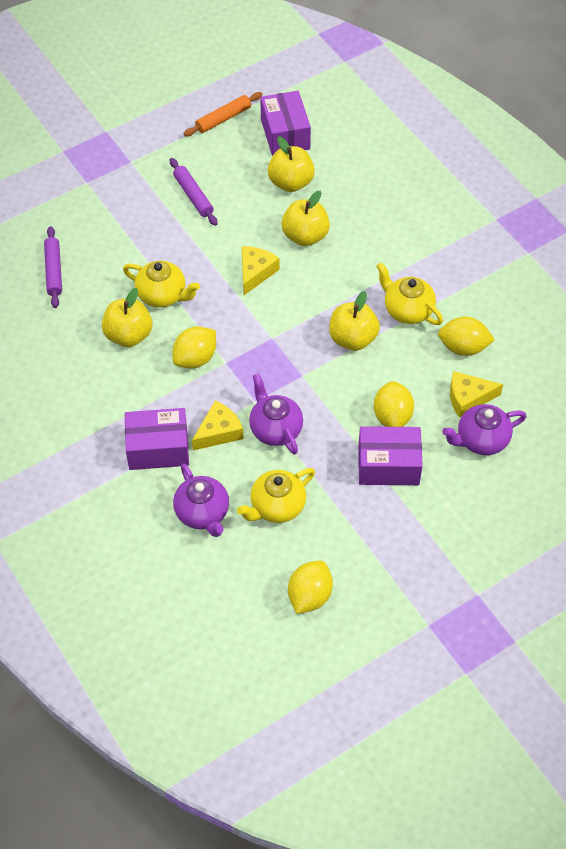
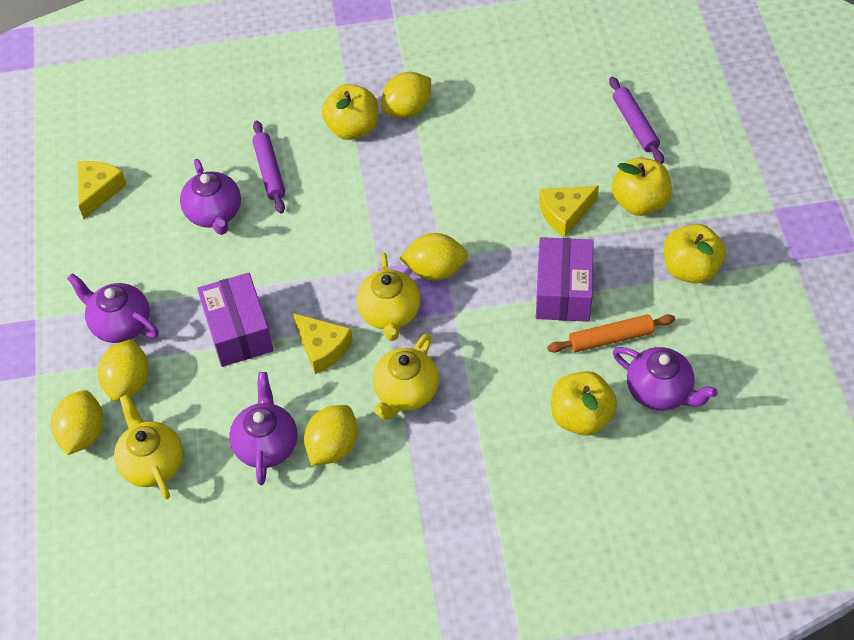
purple box: 3 -> 2
purple teapot: 3 -> 4
yellow lemon: 4 -> 5

